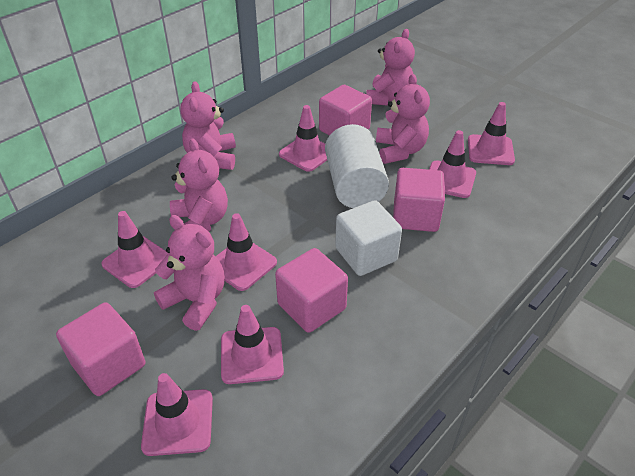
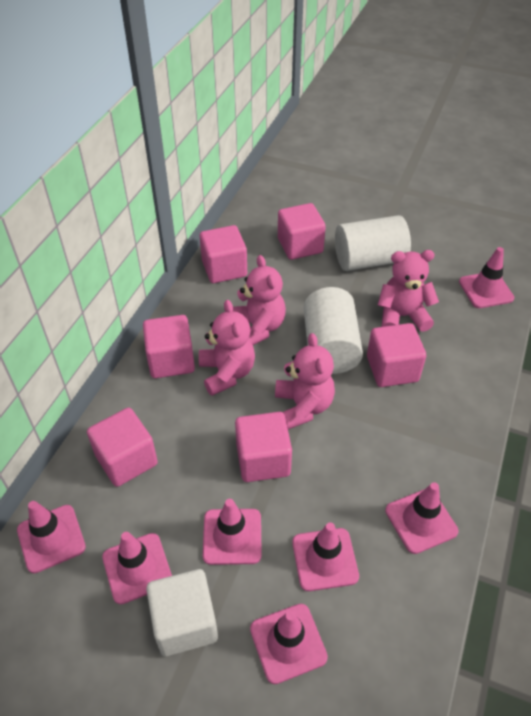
pink cube: 4 -> 6
pink teddy bear: 5 -> 4
white cylinder: 1 -> 2

